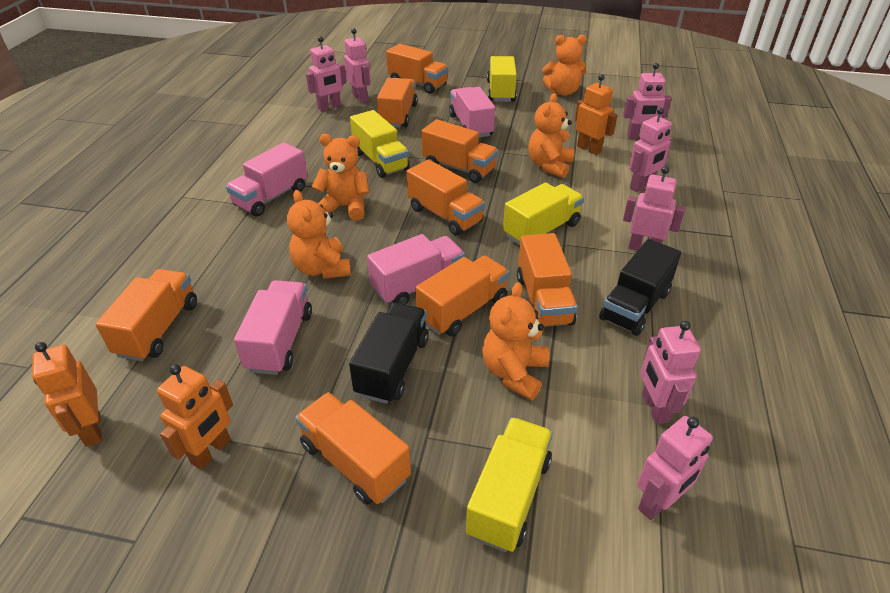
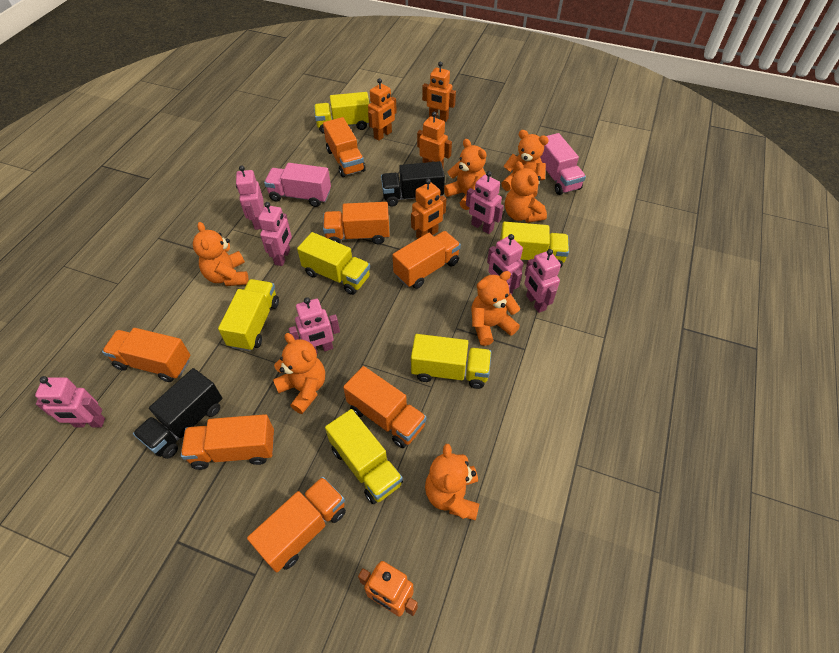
orange robot: 3 -> 5
orange teddy bear: 5 -> 7
orange truck: 8 -> 7
pink truck: 4 -> 2
yellow truck: 4 -> 6

